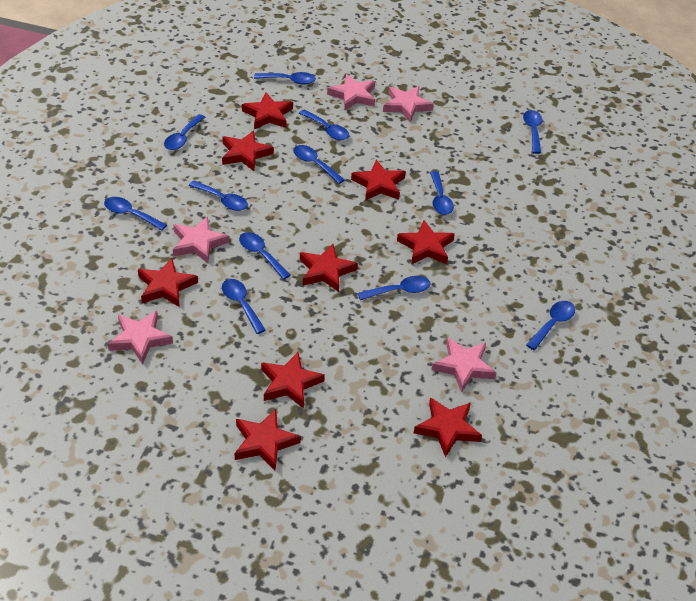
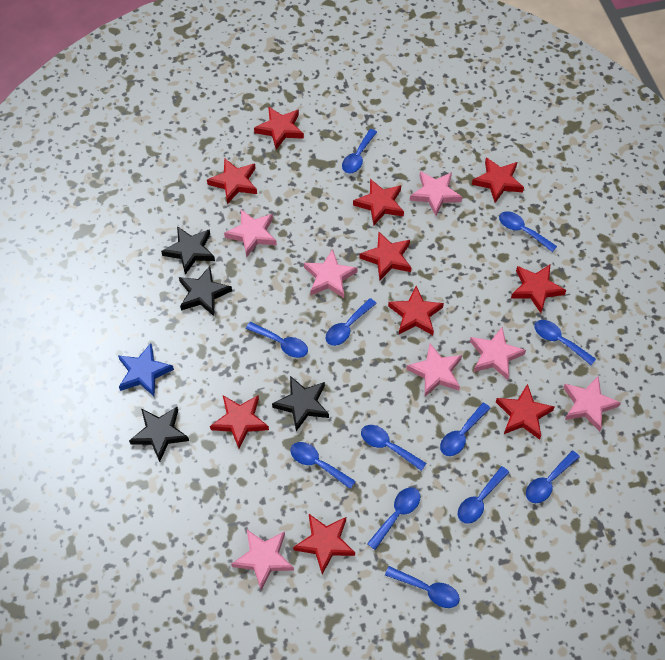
black star: 0 -> 4
blue star: 0 -> 1
pink star: 5 -> 7
red star: 9 -> 10

